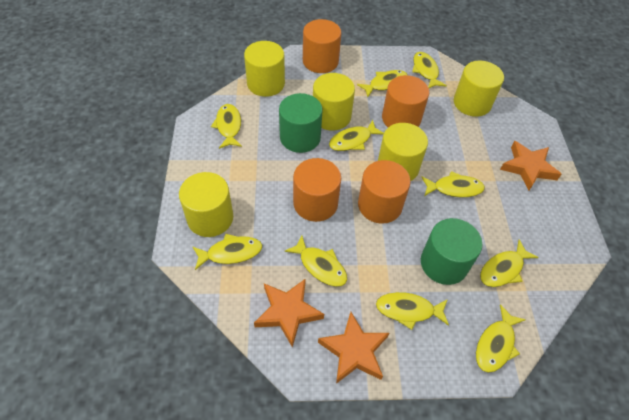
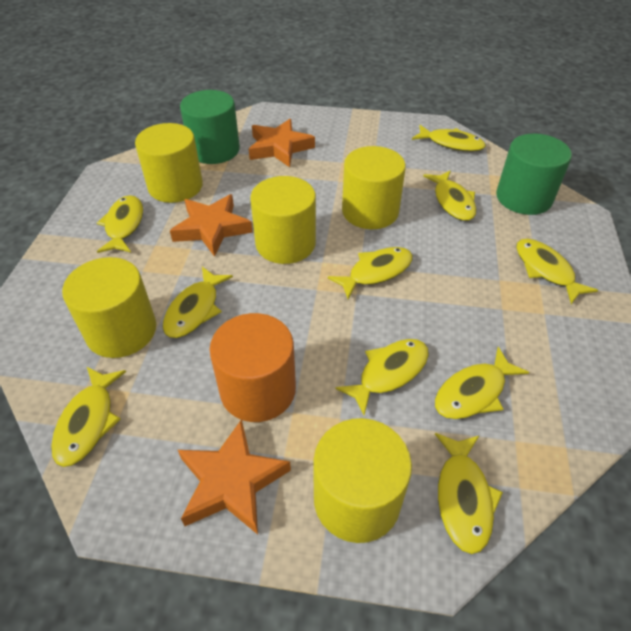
orange cylinder: 4 -> 1

